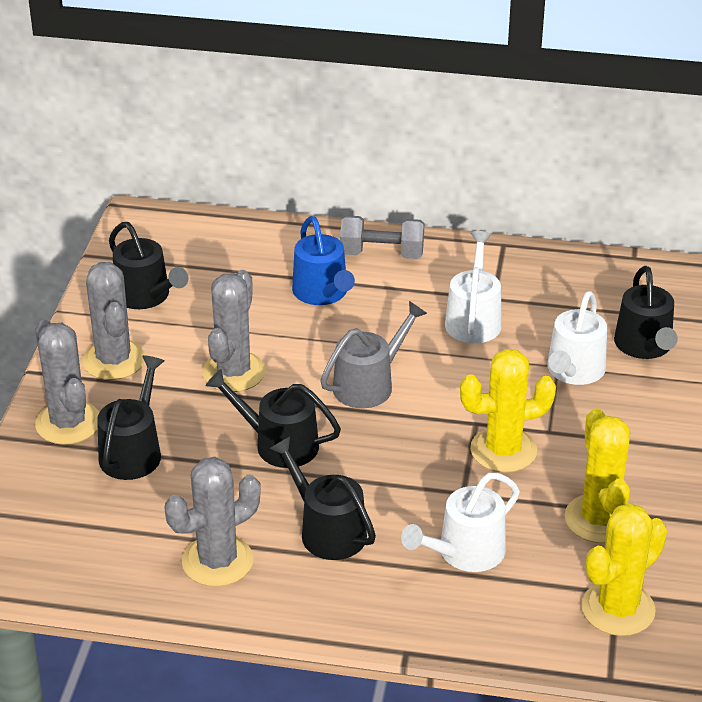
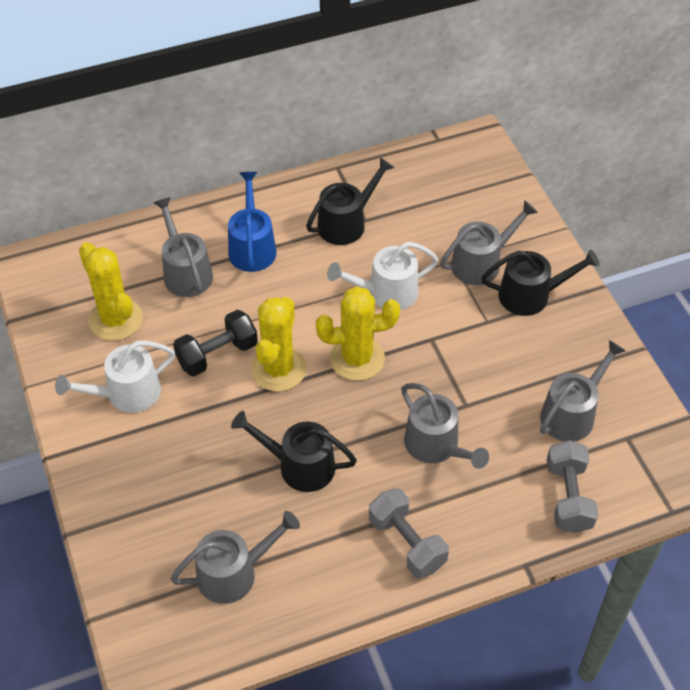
black dumbbell: 0 -> 1
black watering can: 5 -> 3
grey cactus: 4 -> 0
grey dumbbell: 1 -> 2
grey watering can: 1 -> 5
white watering can: 3 -> 2

